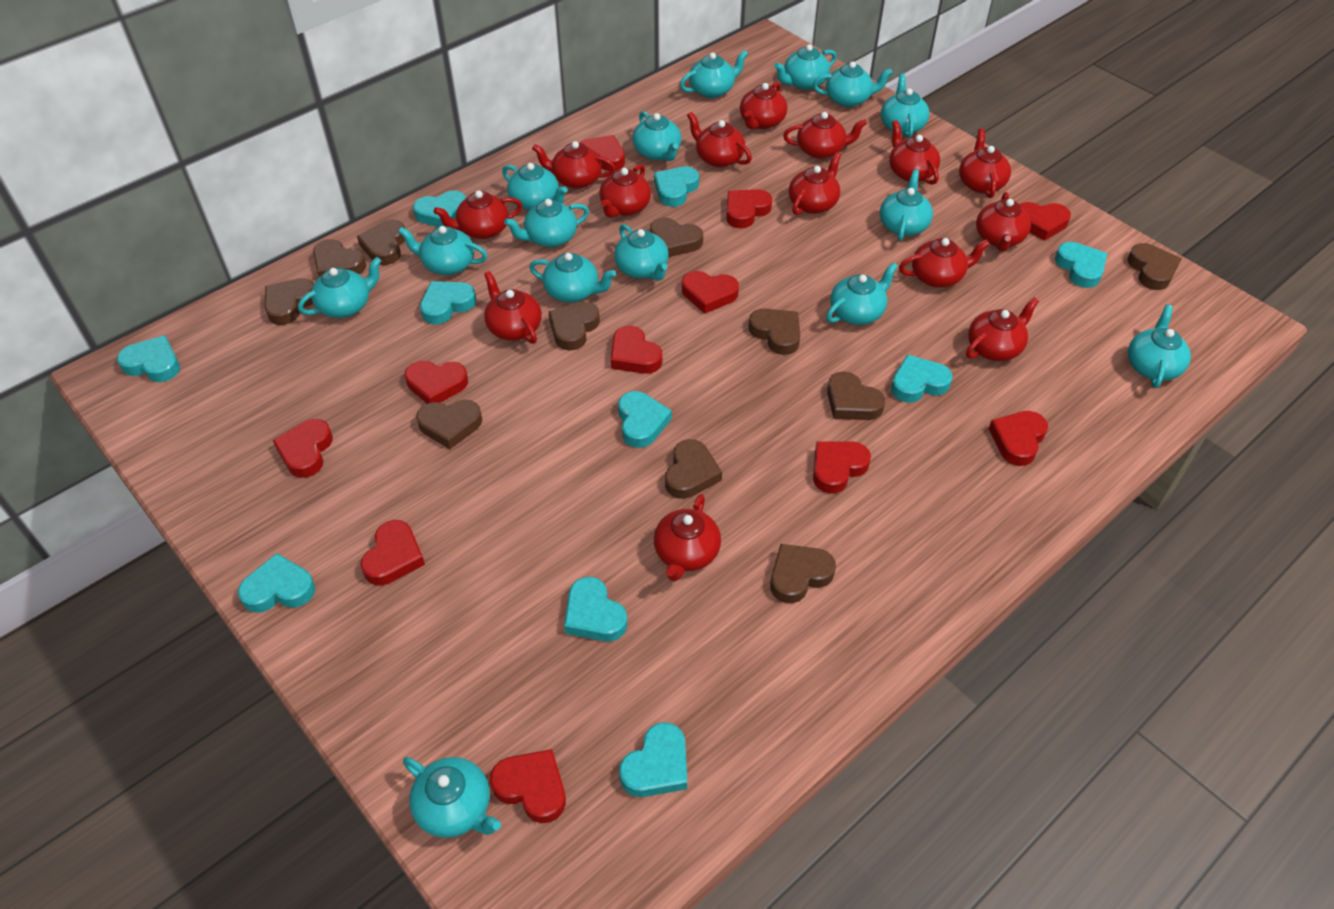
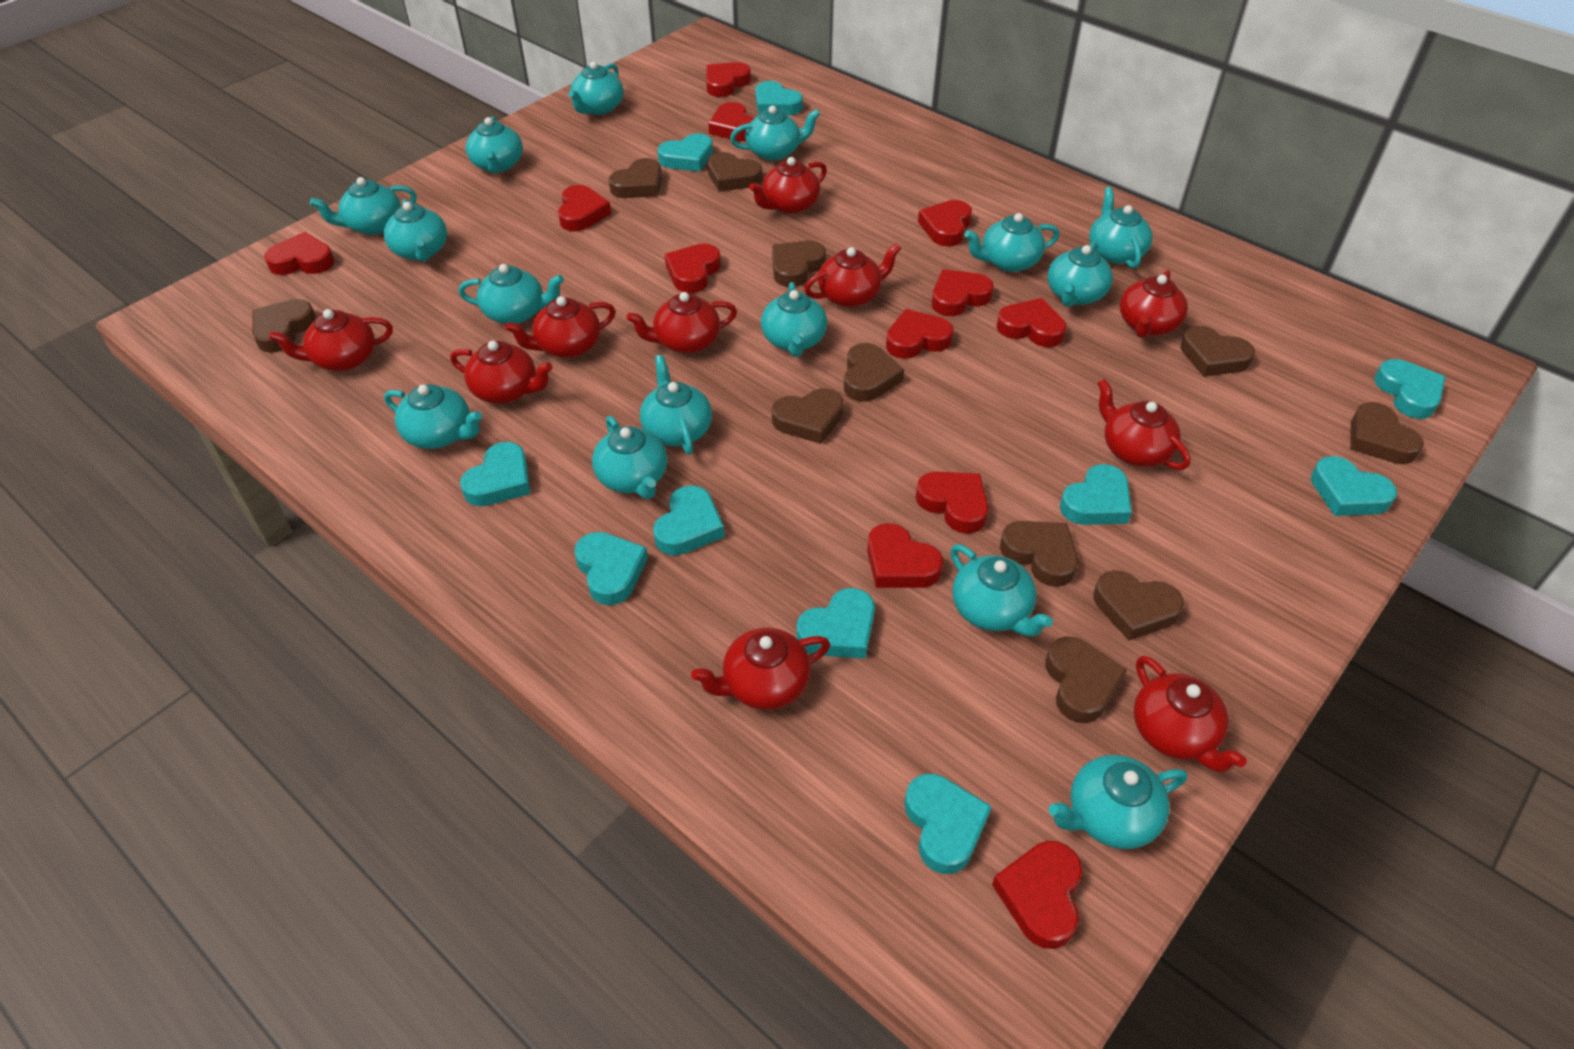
red heart: 11 -> 12
red teapot: 14 -> 10

